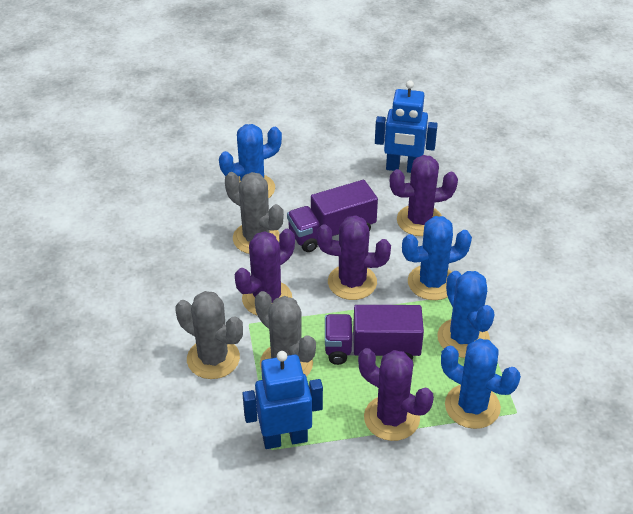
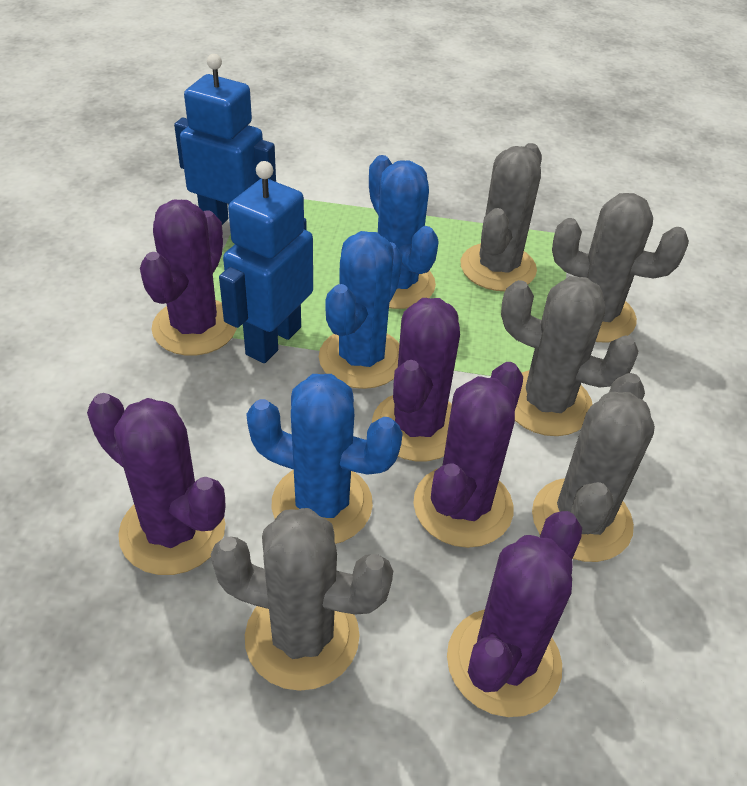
blue cactus: 4 -> 3
grey cactus: 3 -> 5
purple cactus: 4 -> 5
purple truck: 2 -> 0

